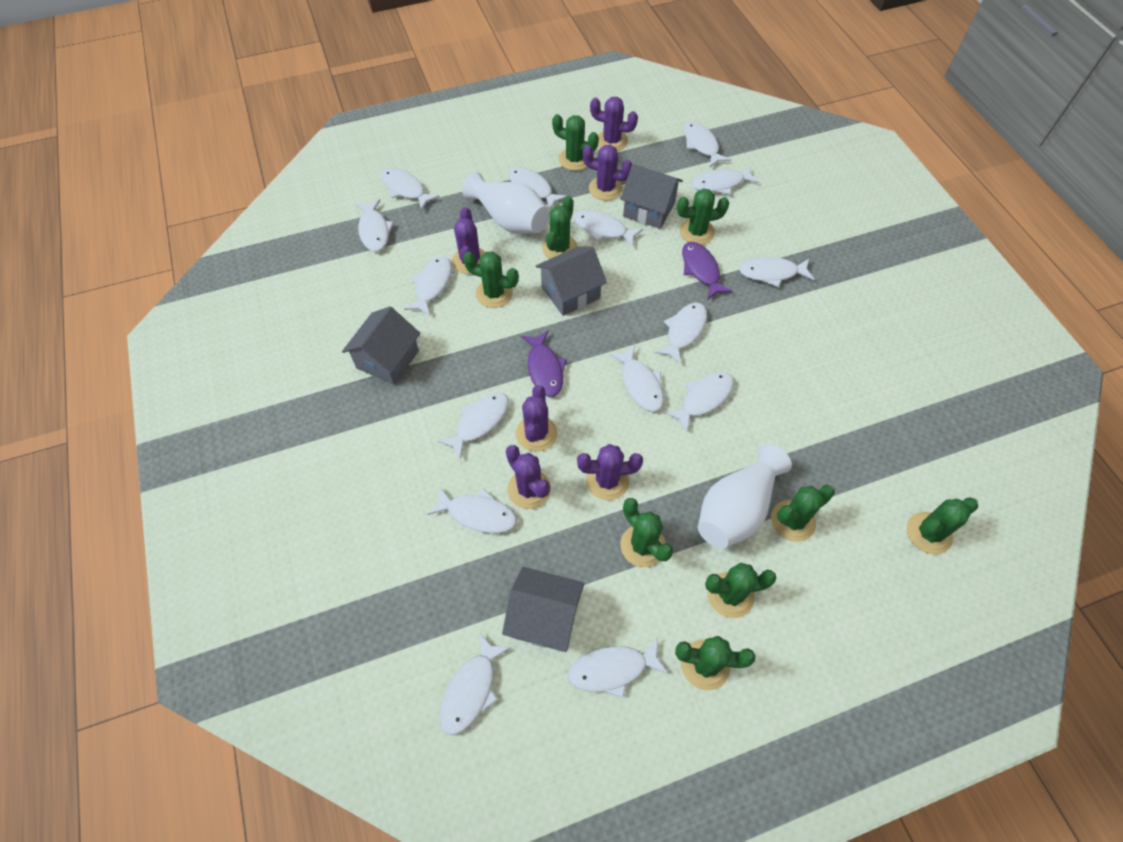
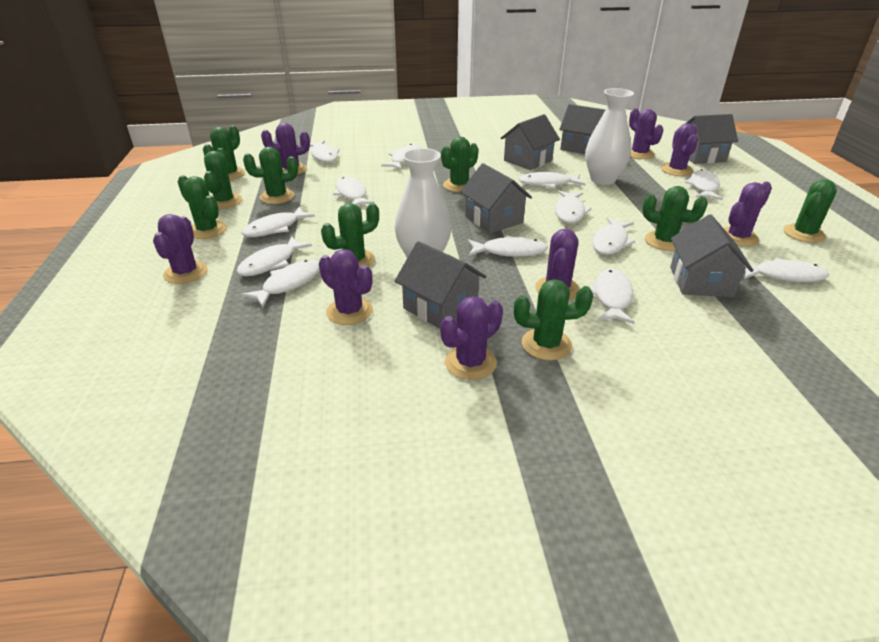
grey house: 4 -> 6
purple cactus: 6 -> 8
purple fish: 2 -> 0
white fish: 15 -> 13

